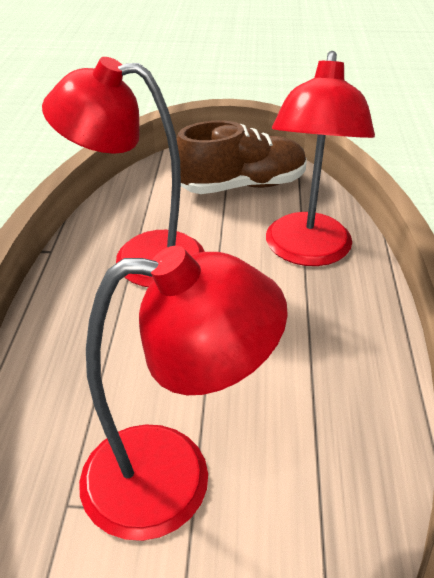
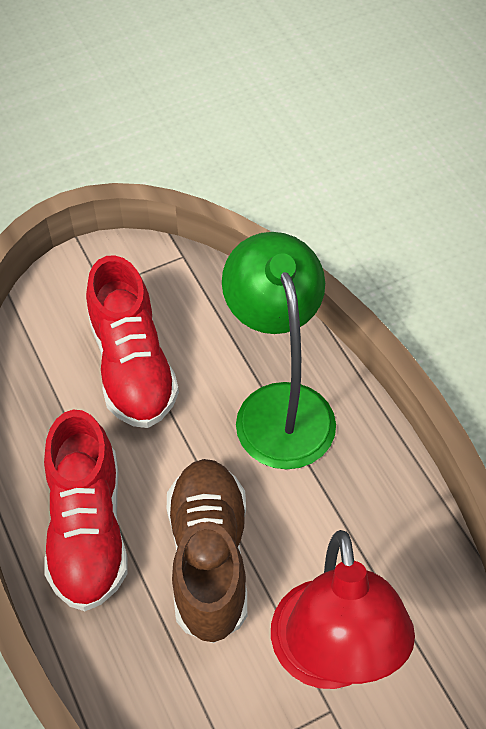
green lamp: 0 -> 1
red lamp: 3 -> 1
red shoe: 0 -> 2

